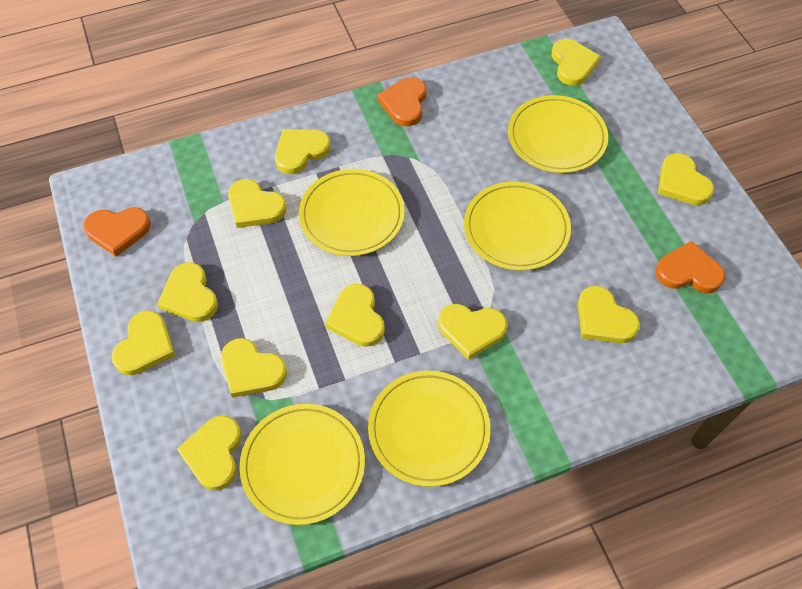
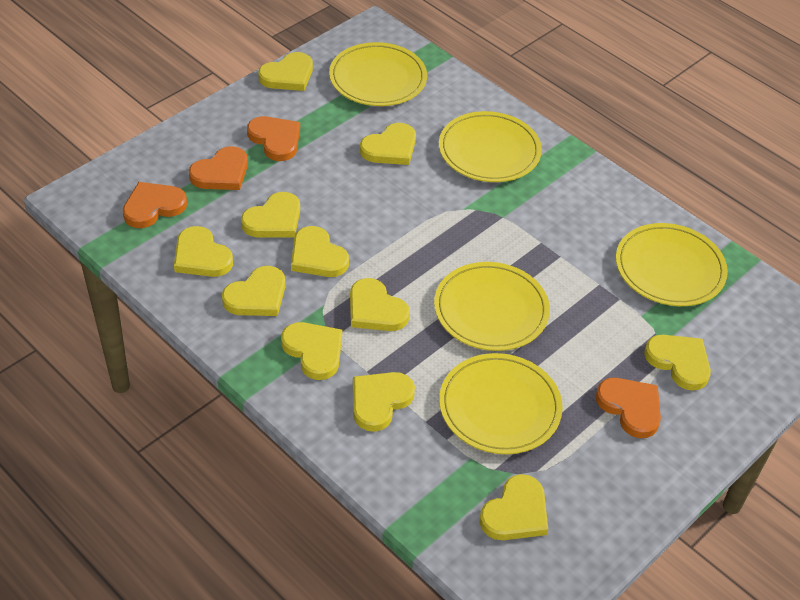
orange heart: 3 -> 4

